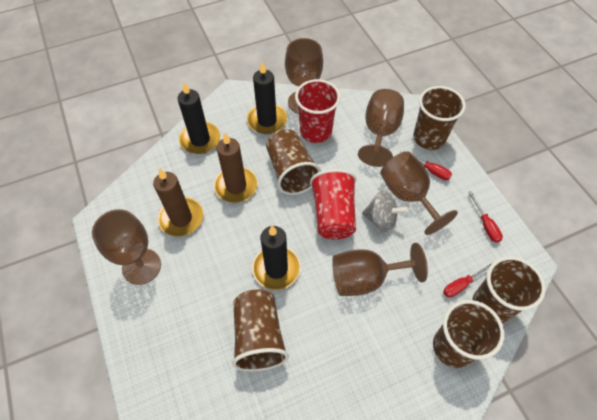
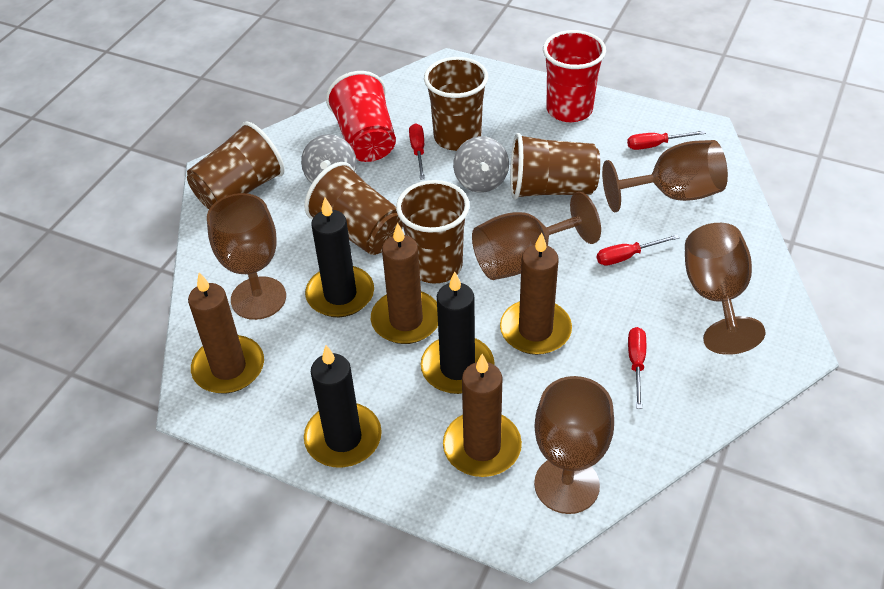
brown candle: 2 -> 4
grey spinning top: 1 -> 2
red screwdriver: 3 -> 4

